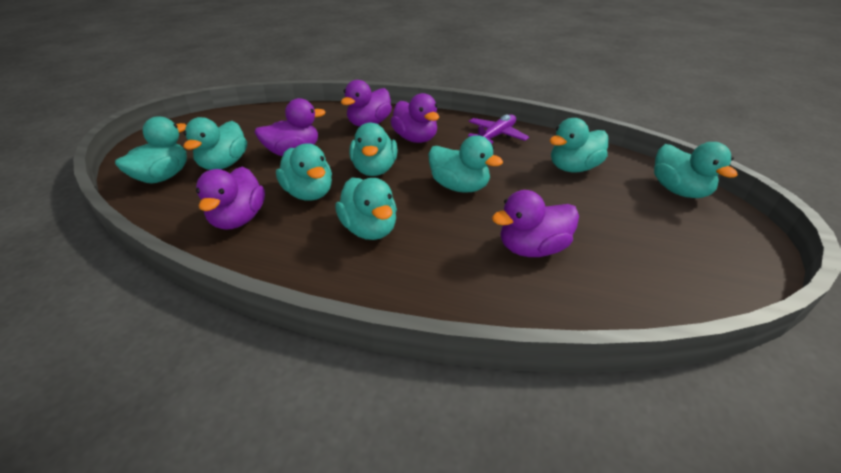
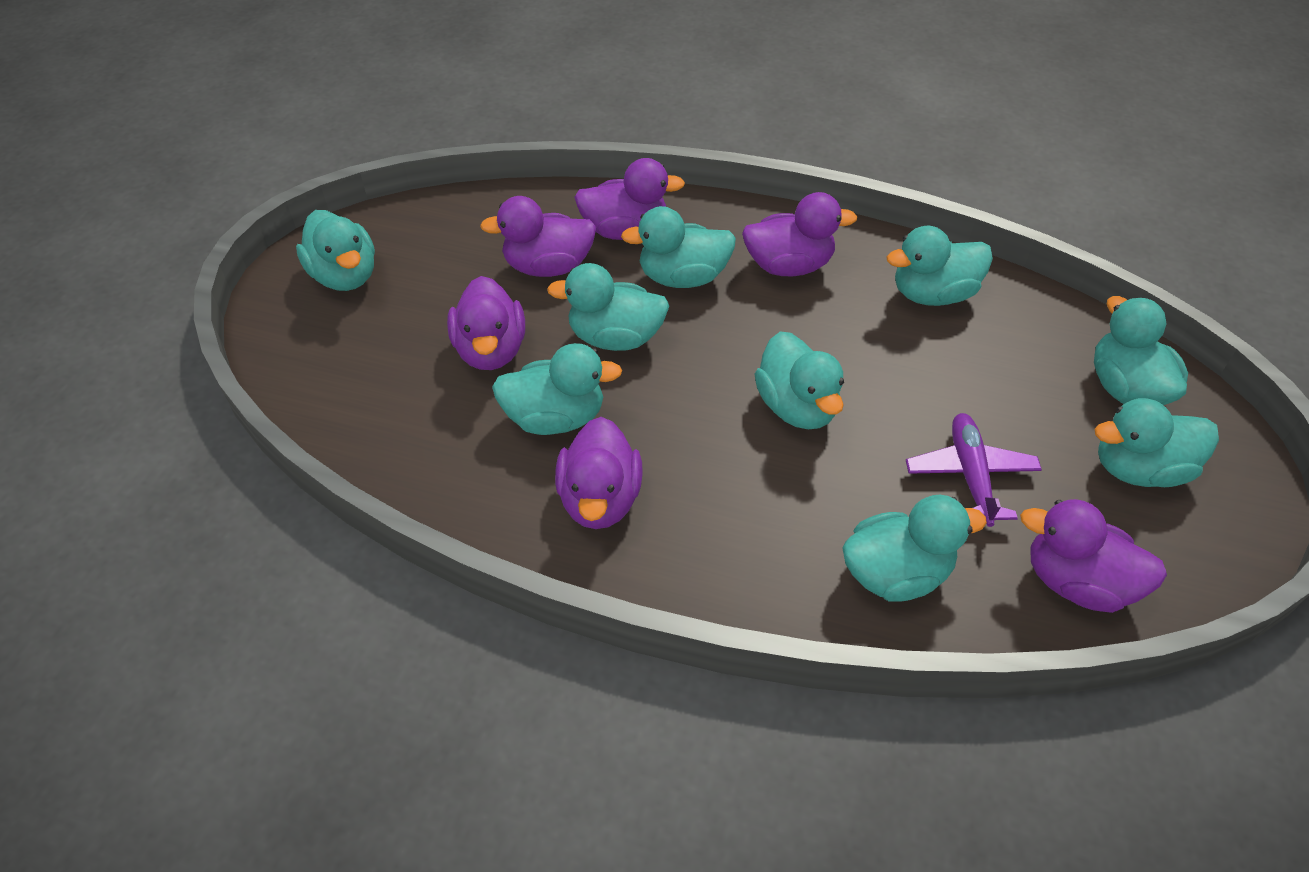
purple duck: 5 -> 6
turquoise duck: 8 -> 9

